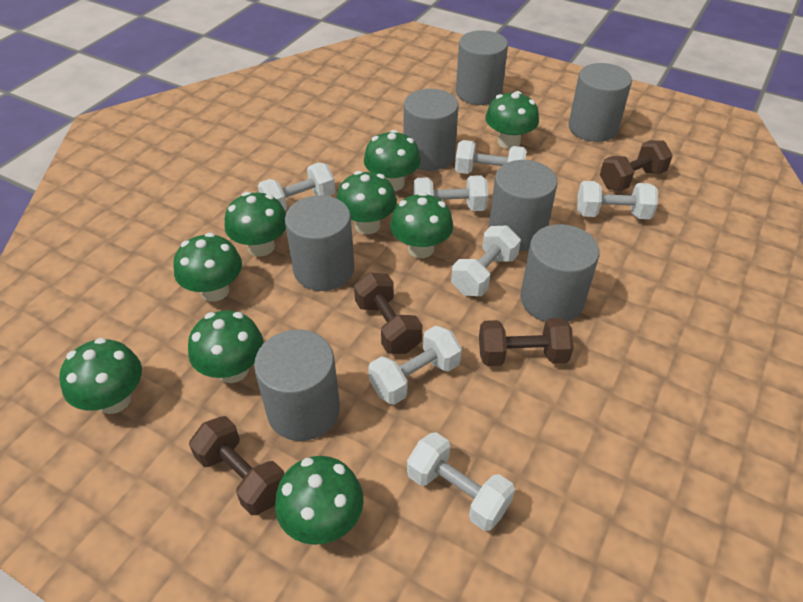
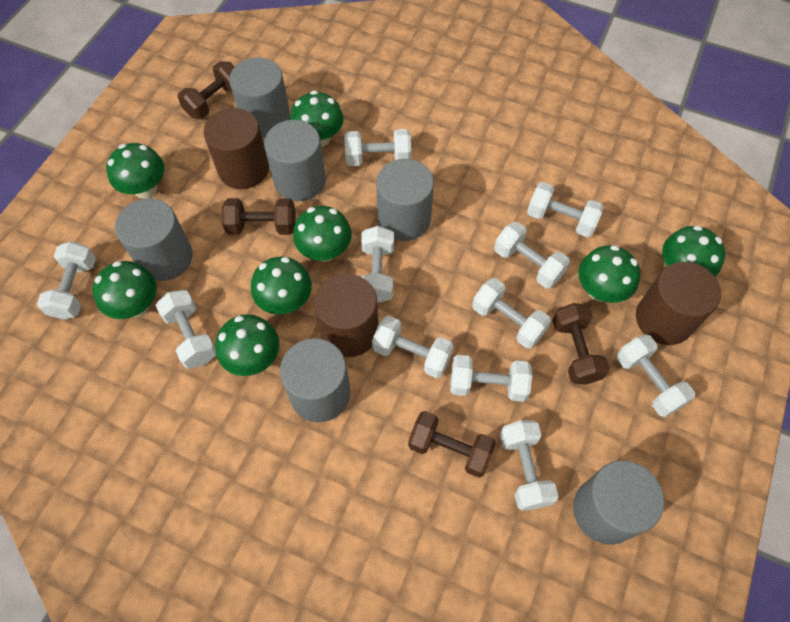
brown cylinder: 0 -> 3
green mushroom: 9 -> 8
grey cylinder: 7 -> 6
white dumbbell: 7 -> 11

